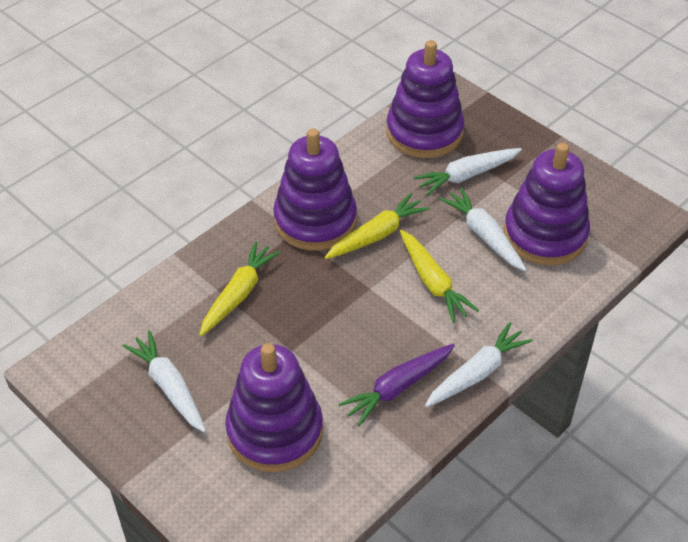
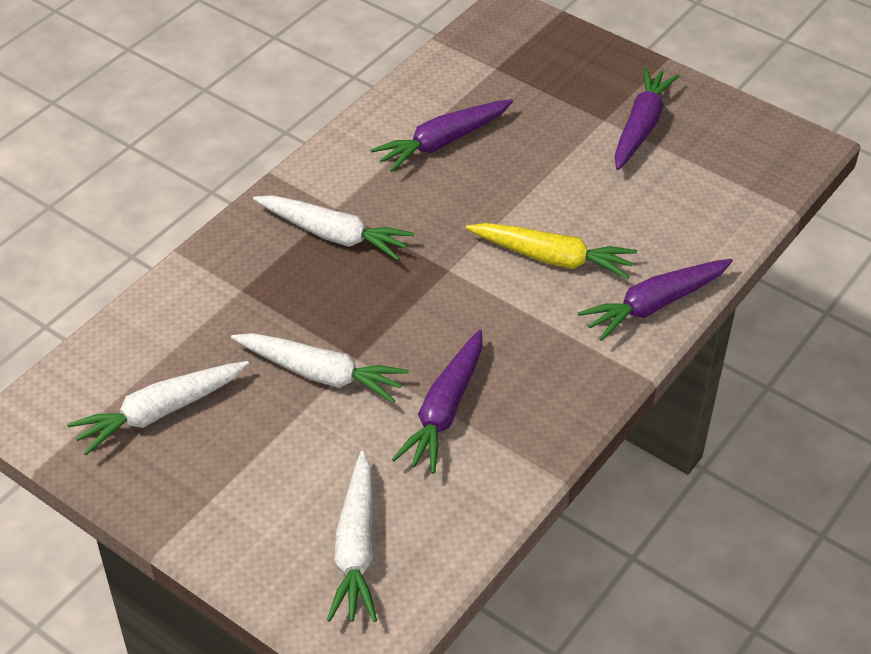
purple carrot: 1 -> 4
purple stacking toy: 4 -> 0
yellow carrot: 3 -> 1

